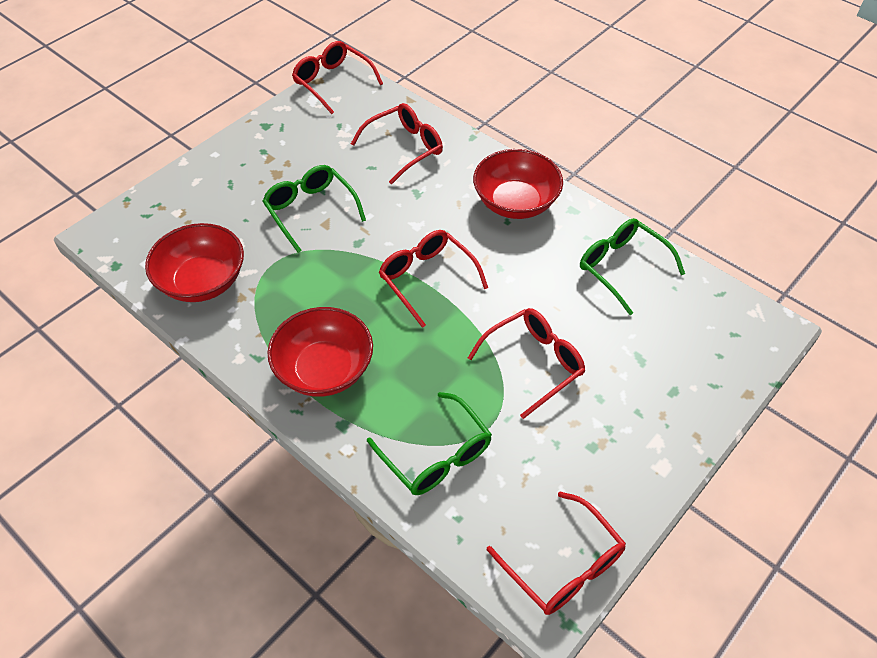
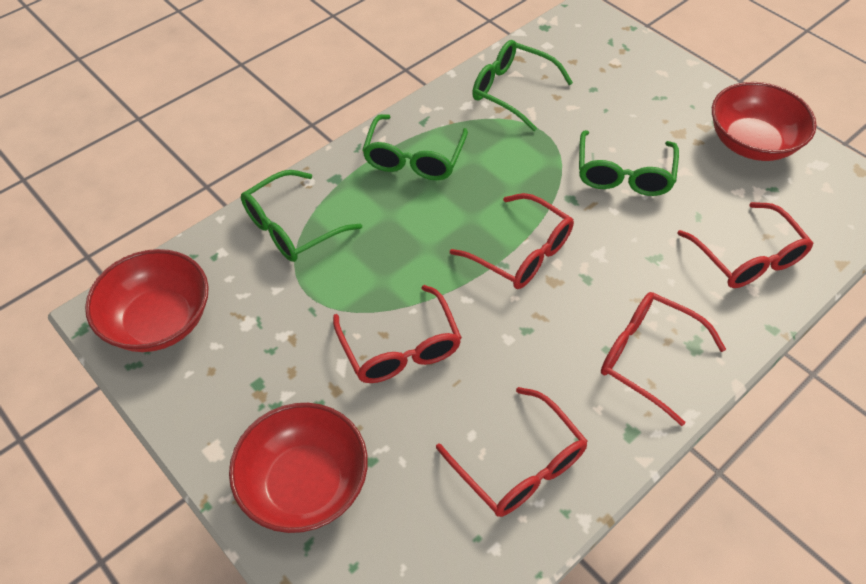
green glasses: 3 -> 4

